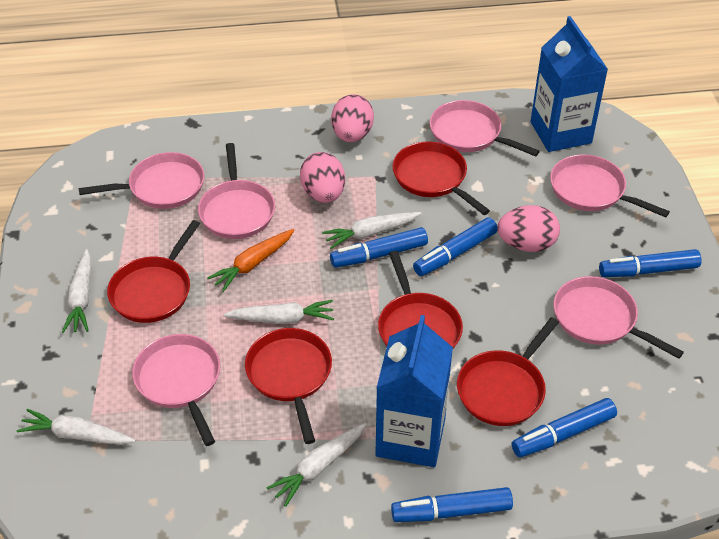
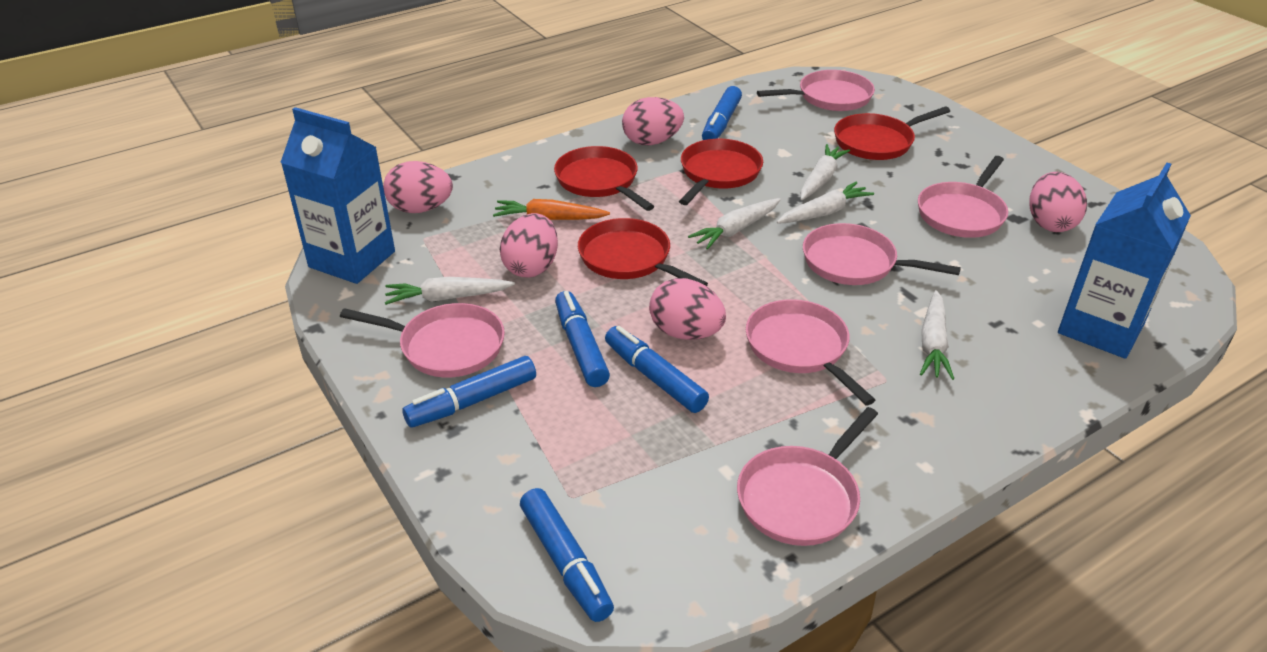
pink egg: 3 -> 5
red pan: 5 -> 4

